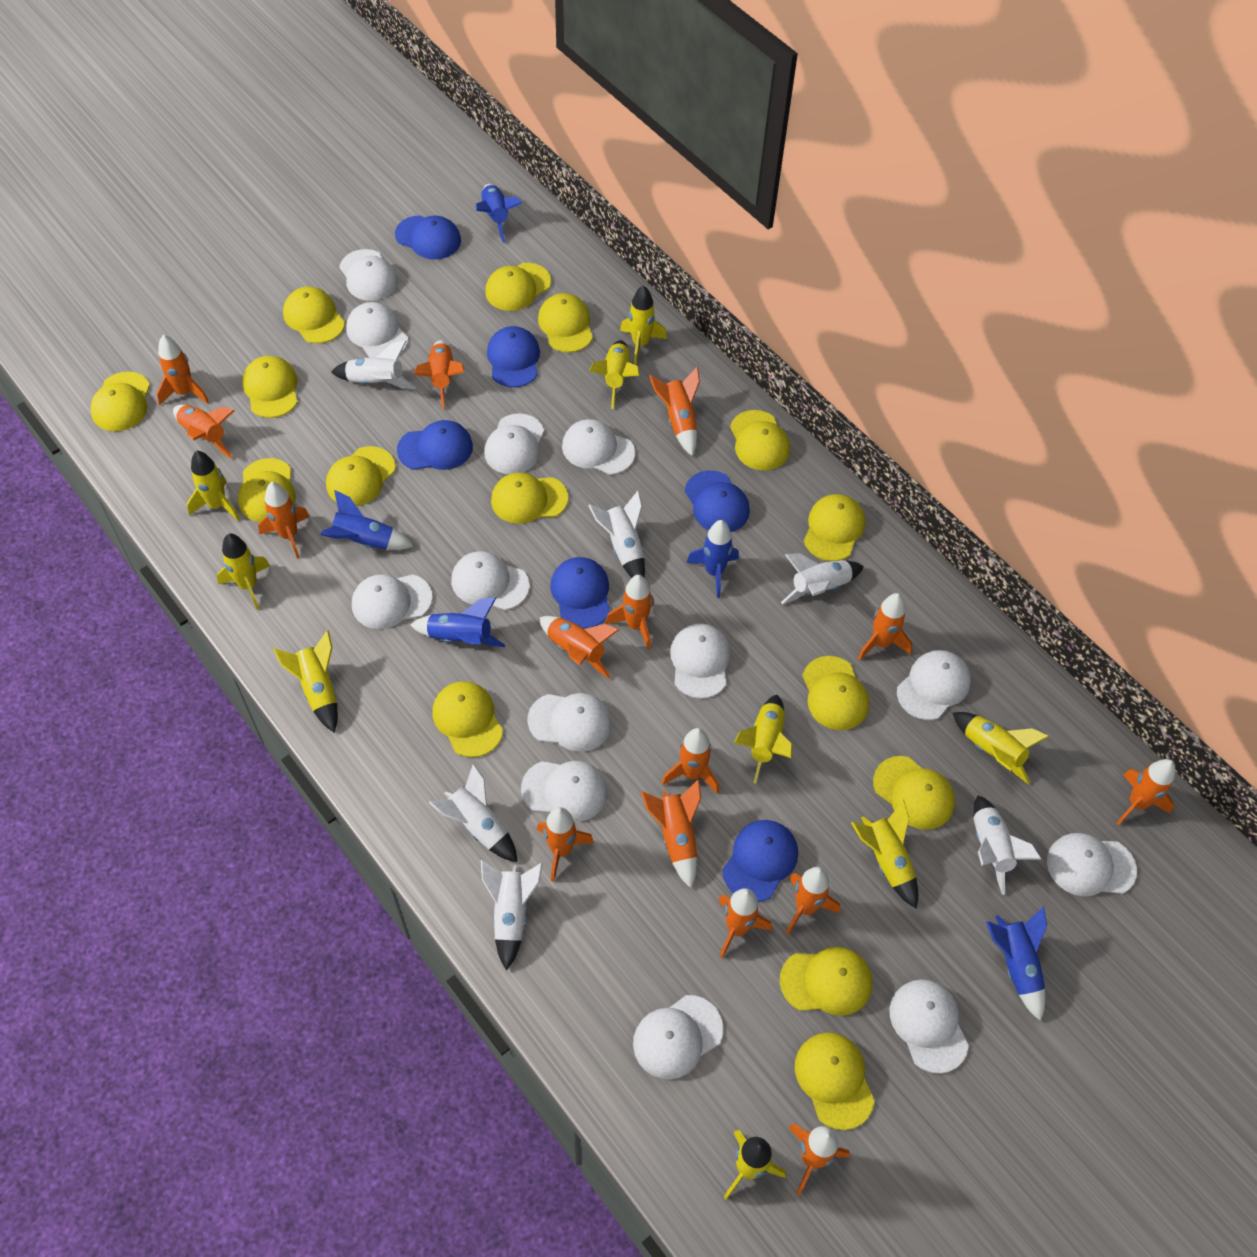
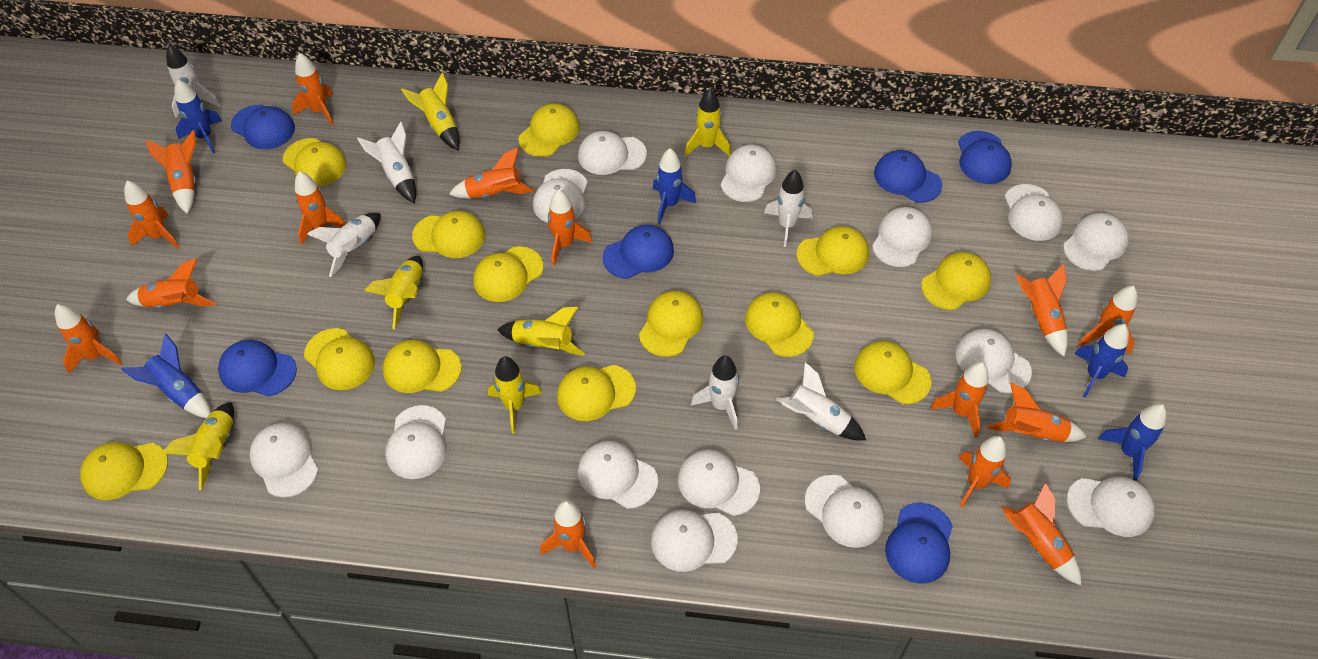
white cap: 13 -> 14
yellow cap: 15 -> 13
yellow rocket: 9 -> 6

